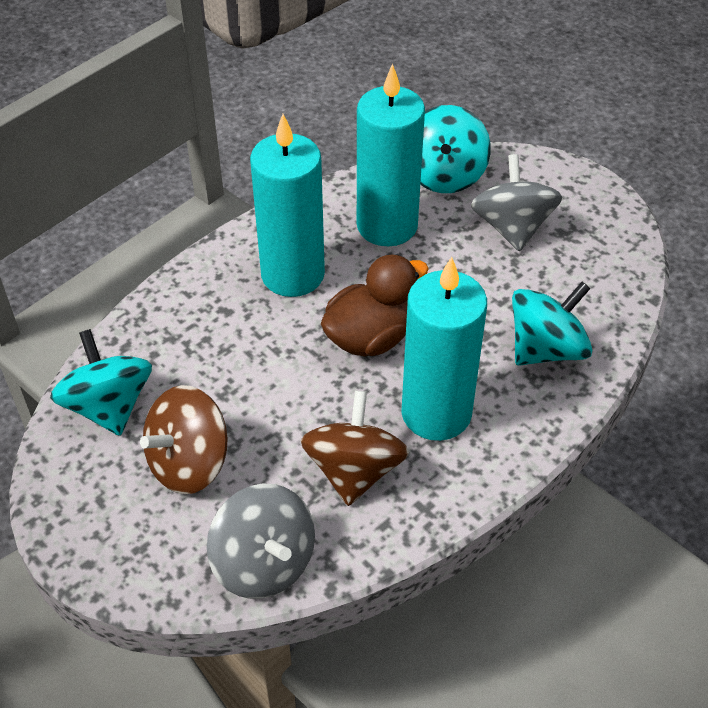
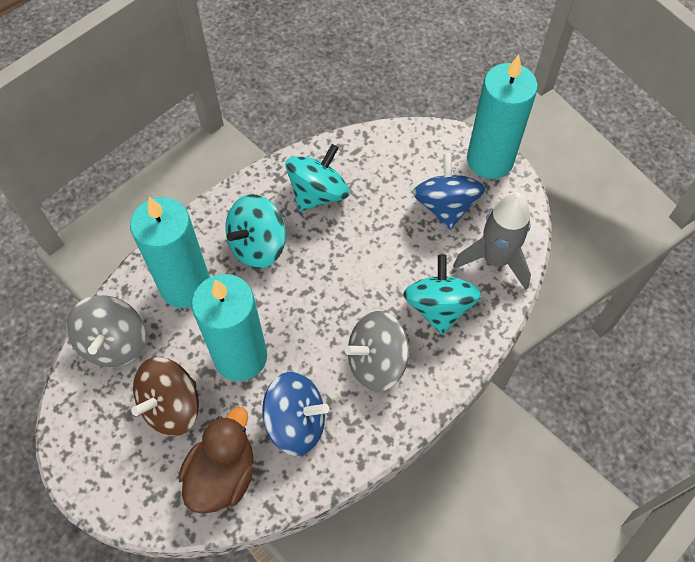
blue spinning top: 0 -> 2
brown spinning top: 2 -> 1
grey rocket: 0 -> 1

